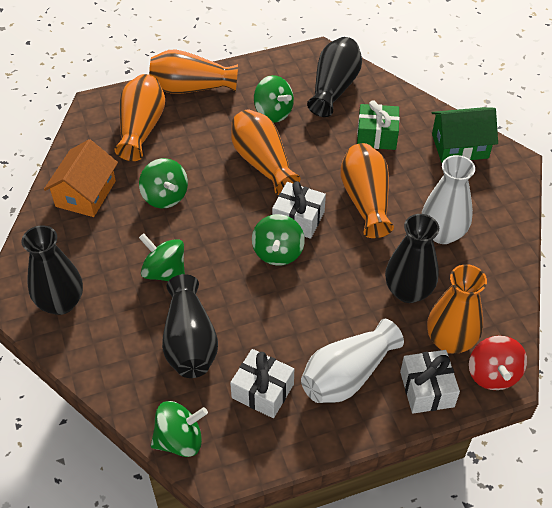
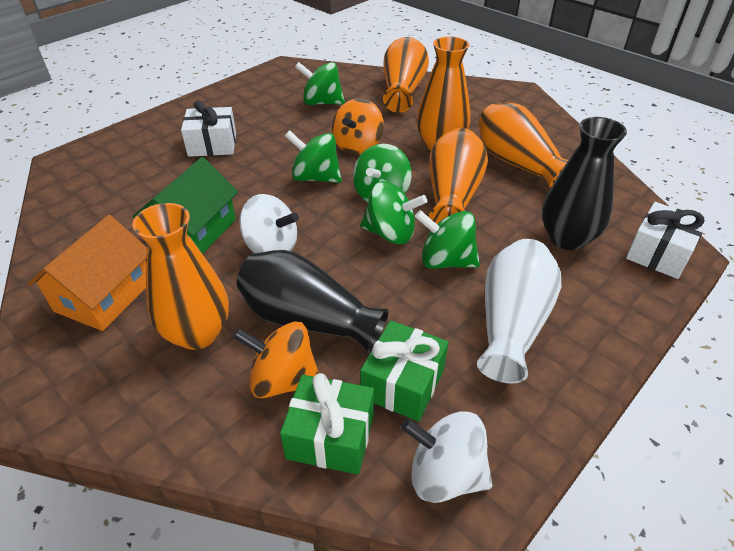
black vase: 4 -> 2
green gift: 1 -> 2
orange spinning top: 0 -> 2
red spinning top: 1 -> 0
white gift: 3 -> 2
white spinning top: 0 -> 2
white vase: 2 -> 1

